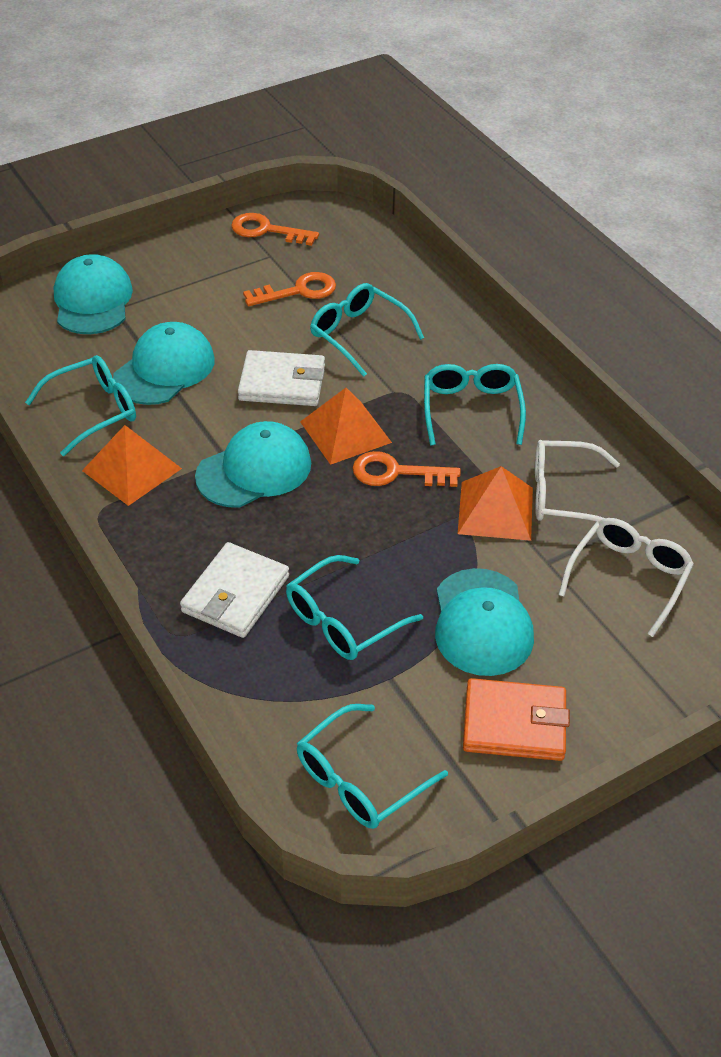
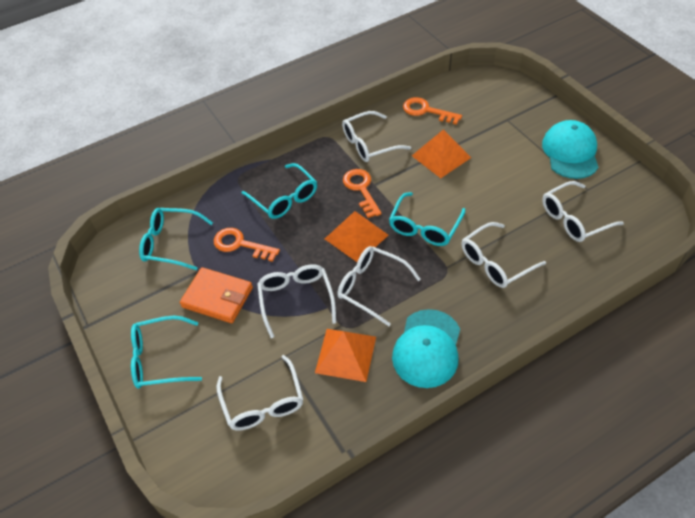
turquoise cap: 4 -> 2
turquoise glasses: 5 -> 4
white glasses: 2 -> 6
white wallet: 2 -> 0

